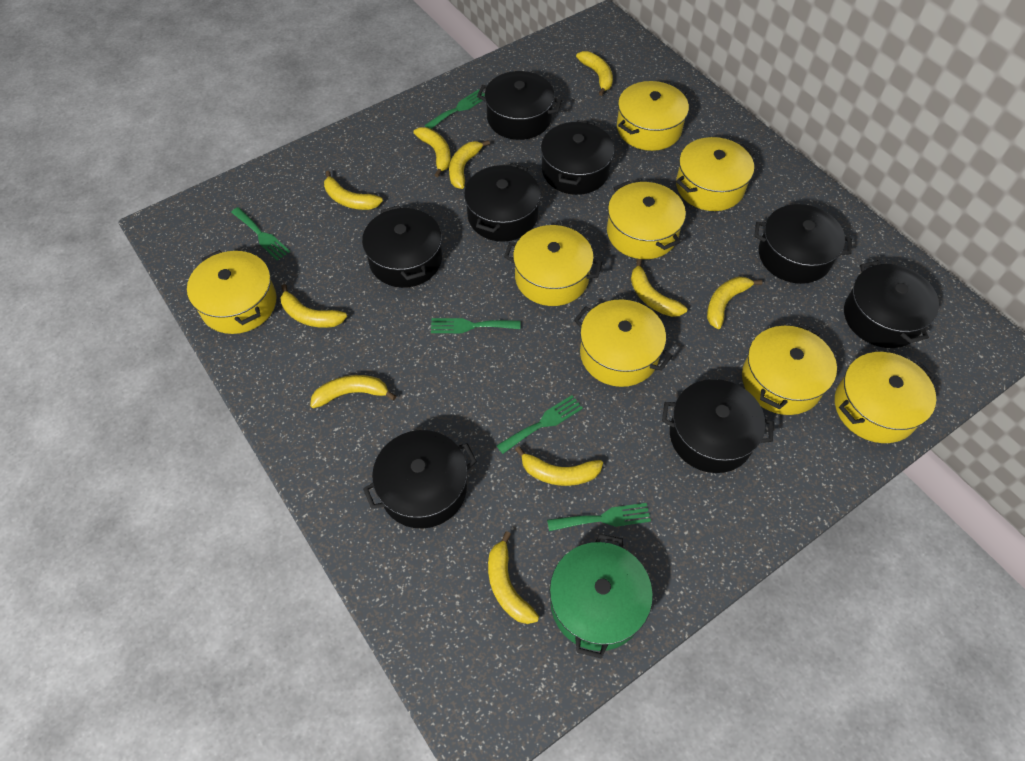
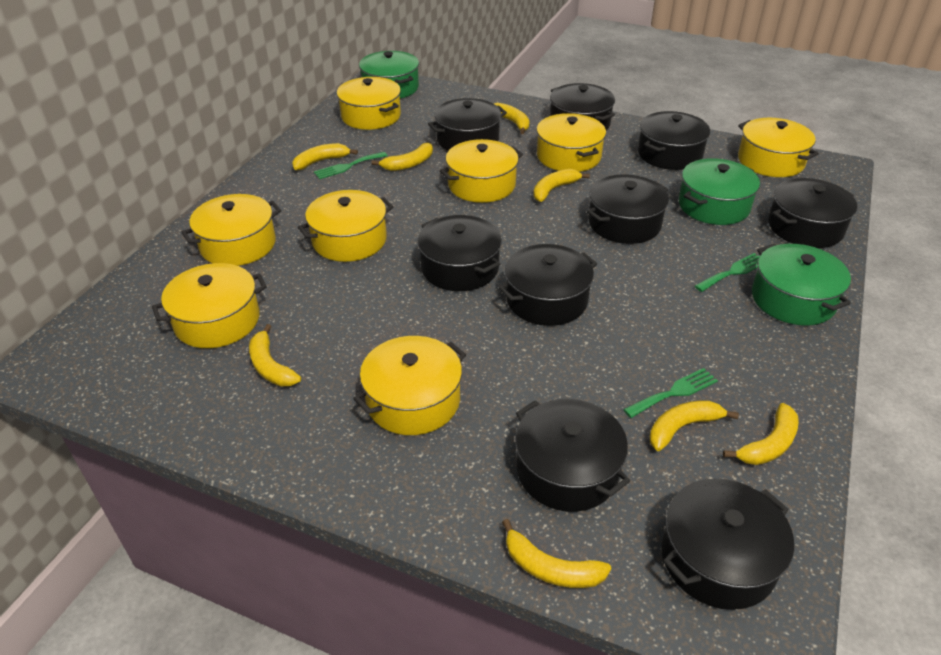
black pot: 8 -> 9
green fork: 5 -> 3
green pot: 1 -> 3
yellow banana: 10 -> 8

